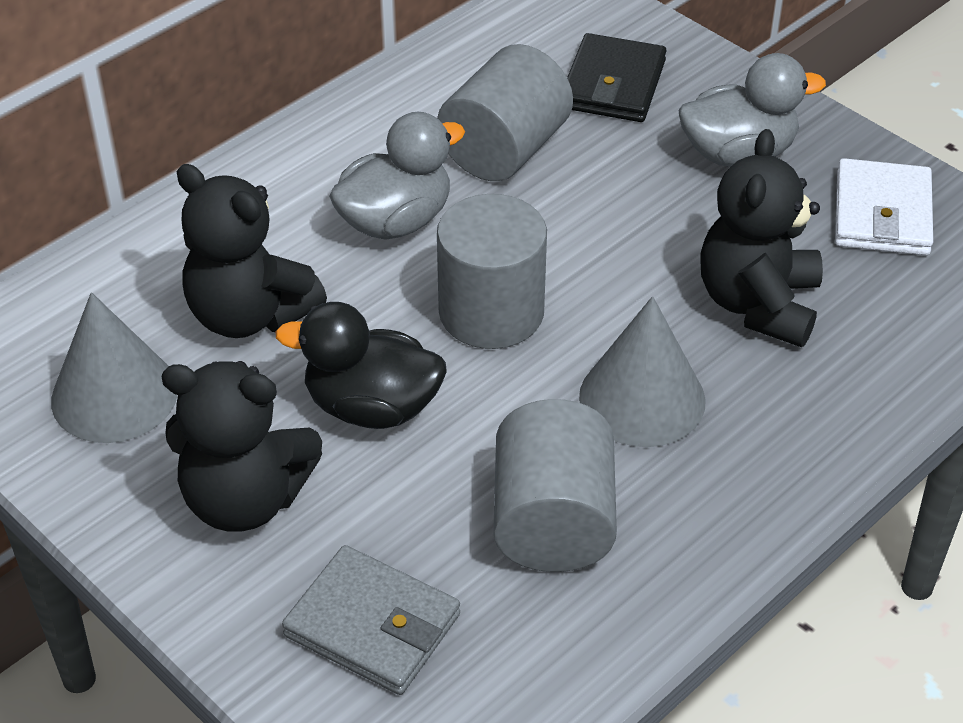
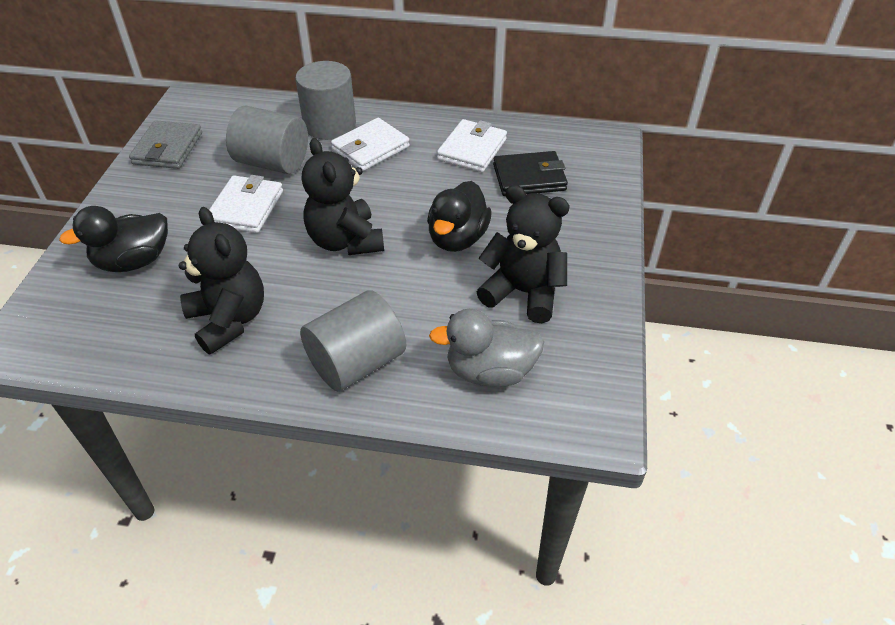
black duck: 1 -> 2
grey cone: 2 -> 0
grey duck: 2 -> 1
white wallet: 1 -> 3

